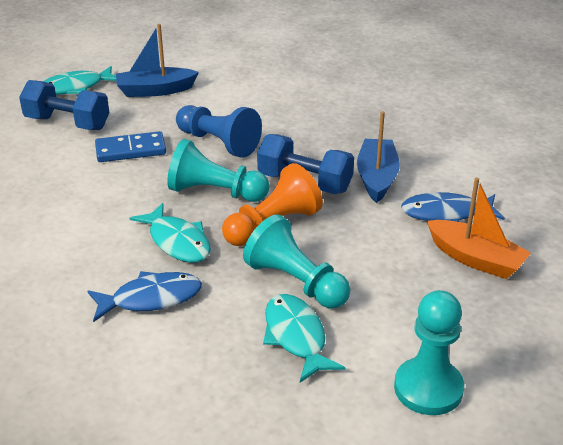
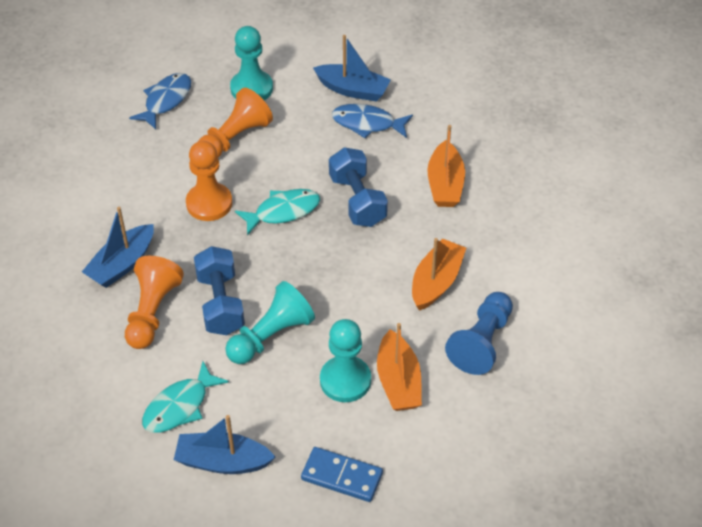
blue boat: 2 -> 3
orange boat: 1 -> 3
orange pawn: 1 -> 3
turquoise fish: 3 -> 2

